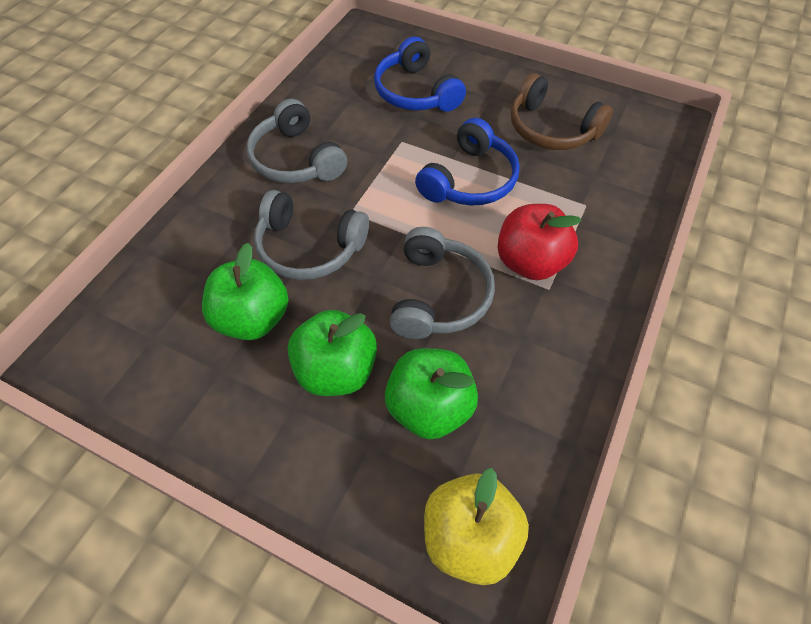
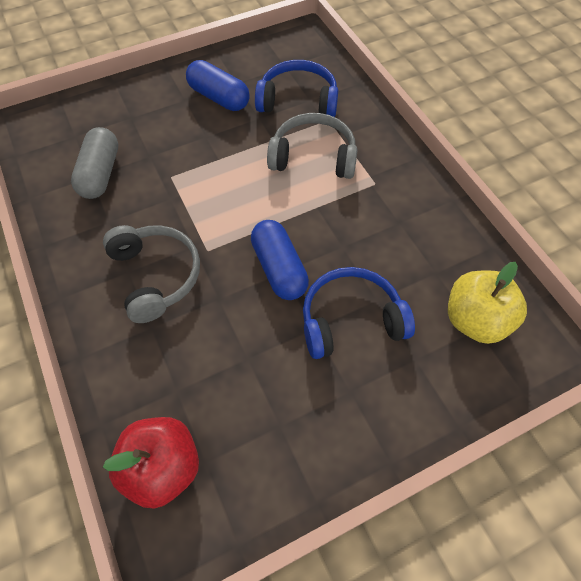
blue capsule: 0 -> 2
brown headphones: 1 -> 0
green apple: 3 -> 0
grey capsule: 0 -> 1
grey headphones: 3 -> 2

